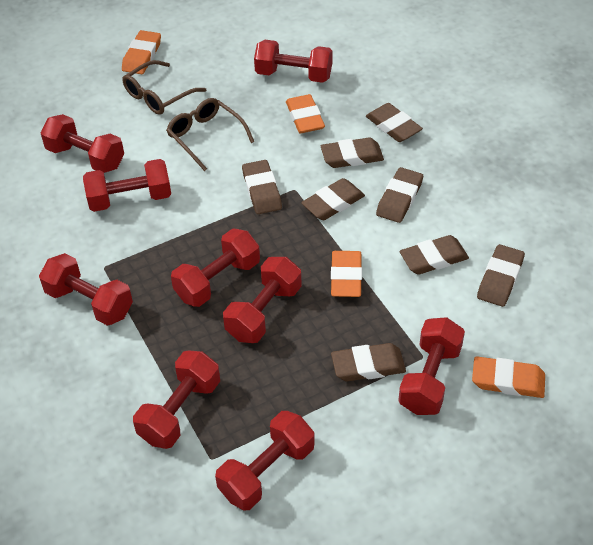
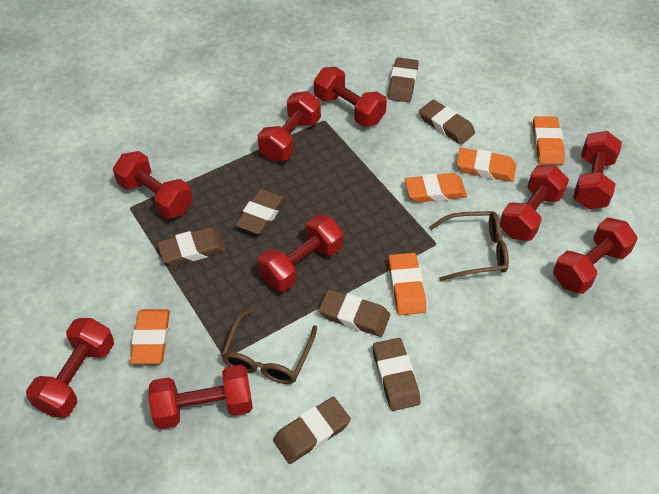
brown eraser: 8 -> 7
orange eraser: 4 -> 5

